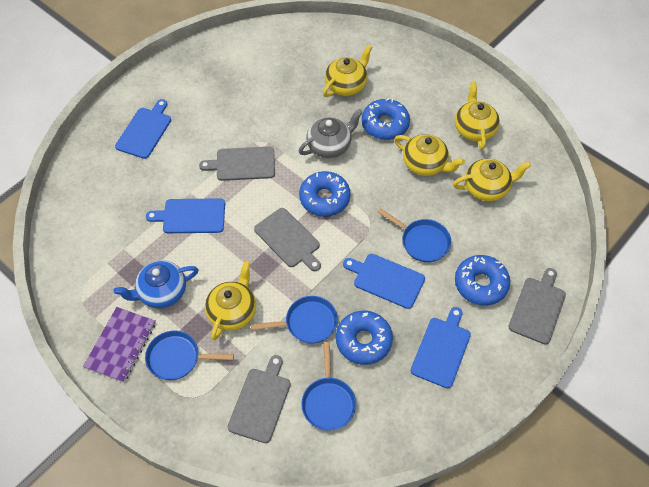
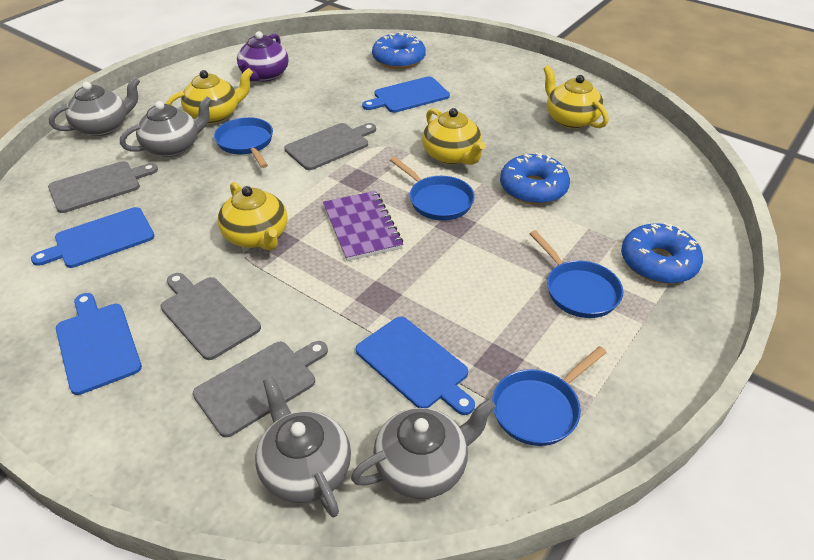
blue donut: 4 -> 3
blue teapot: 1 -> 0
grey teapot: 1 -> 4
purple teapot: 0 -> 1
yellow teapot: 5 -> 4

